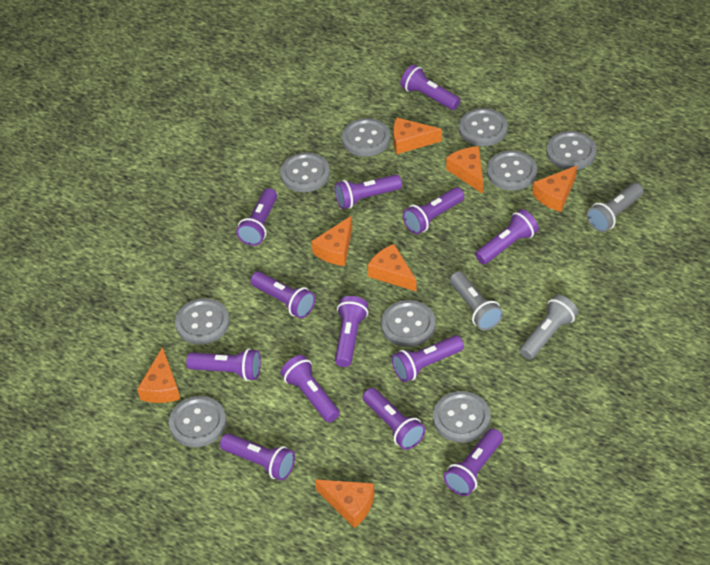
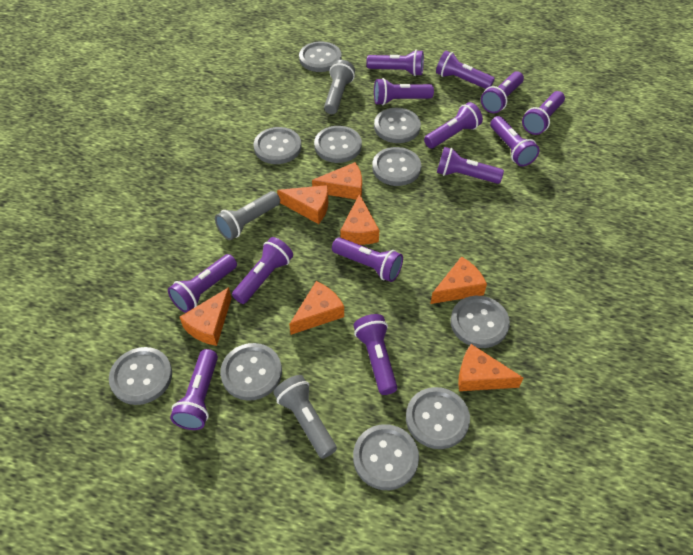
grey button: 9 -> 10

